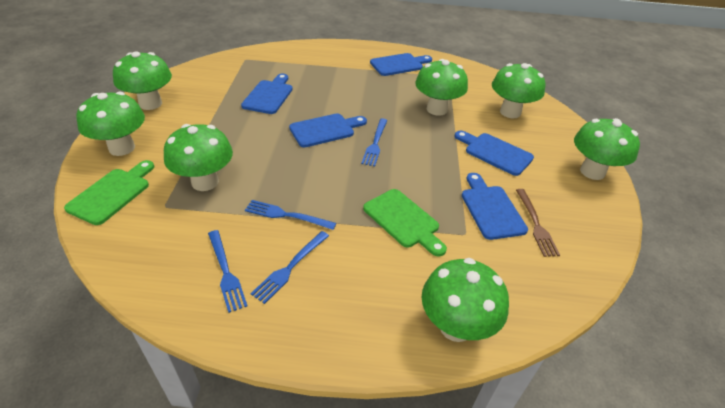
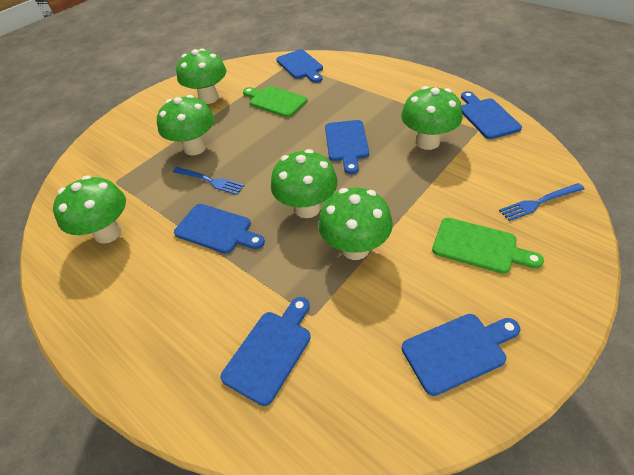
blue cutting board: 5 -> 6
blue fork: 4 -> 2
brown fork: 1 -> 0
green mushroom: 7 -> 6

